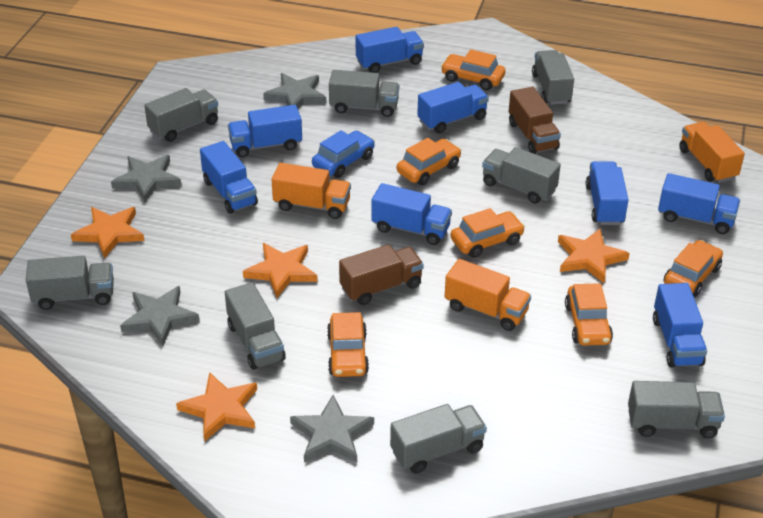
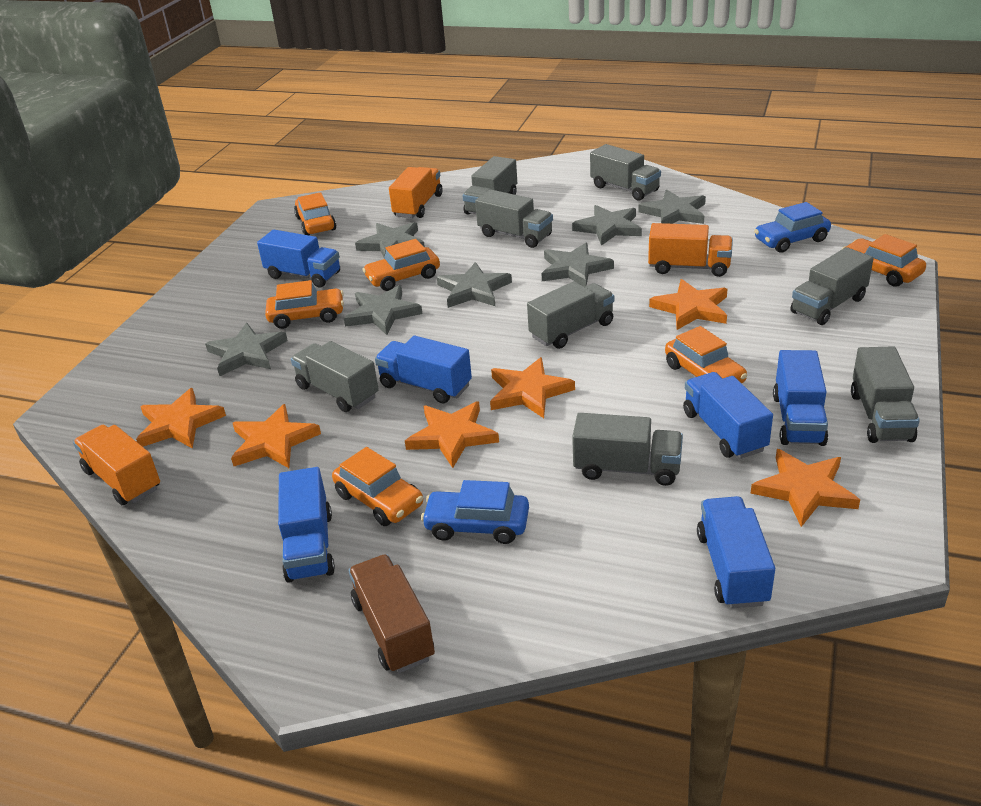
blue car: 1 -> 2
blue truck: 8 -> 6
brown truck: 2 -> 1
grey star: 4 -> 7
orange star: 4 -> 6

